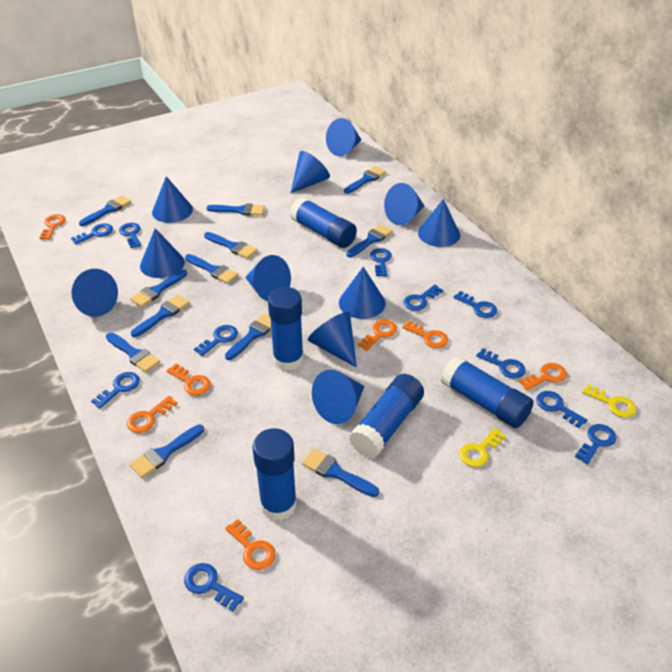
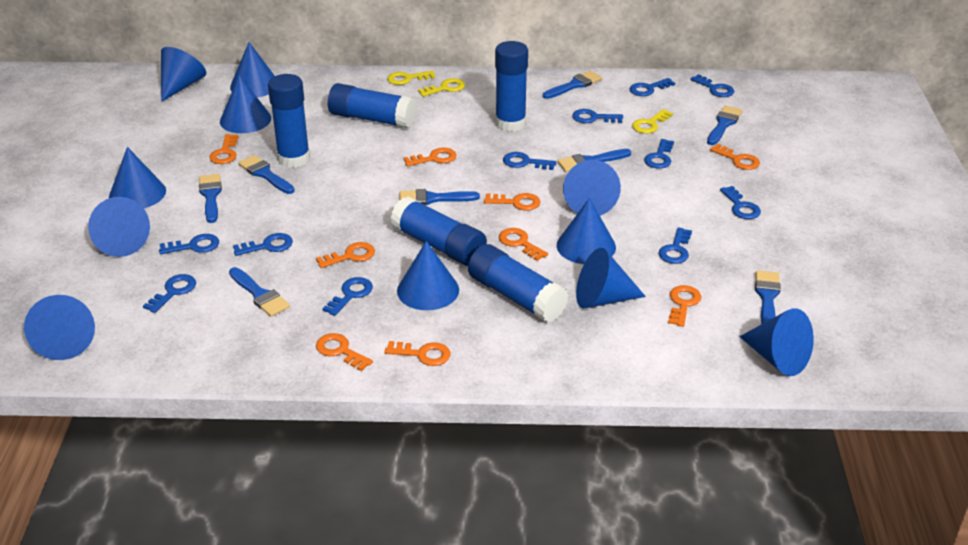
blue brush: 12 -> 8
orange key: 7 -> 9
yellow key: 2 -> 3

